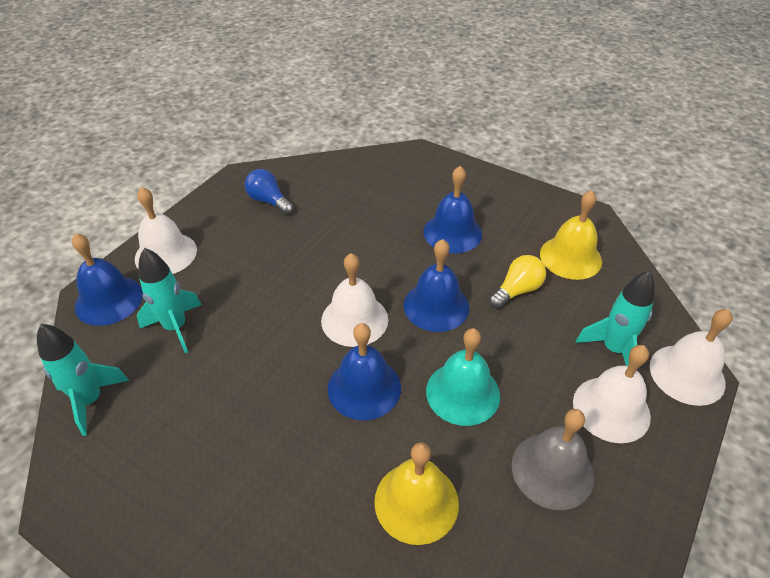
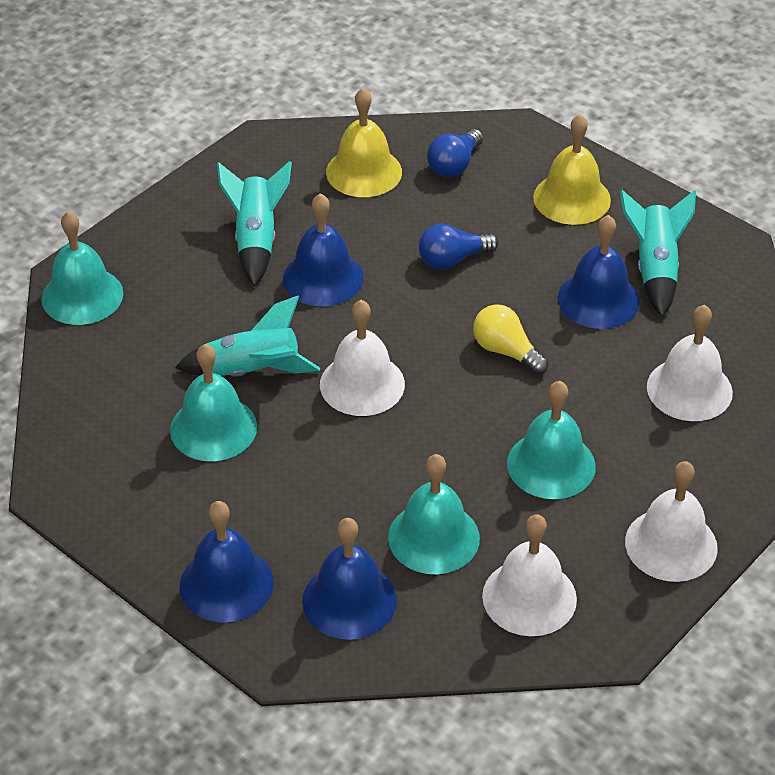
blue light bulb: 1 -> 2
grey bell: 1 -> 0
turquoise bell: 1 -> 4

